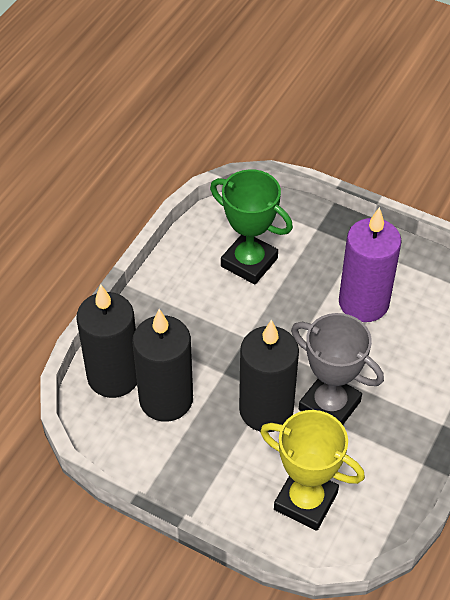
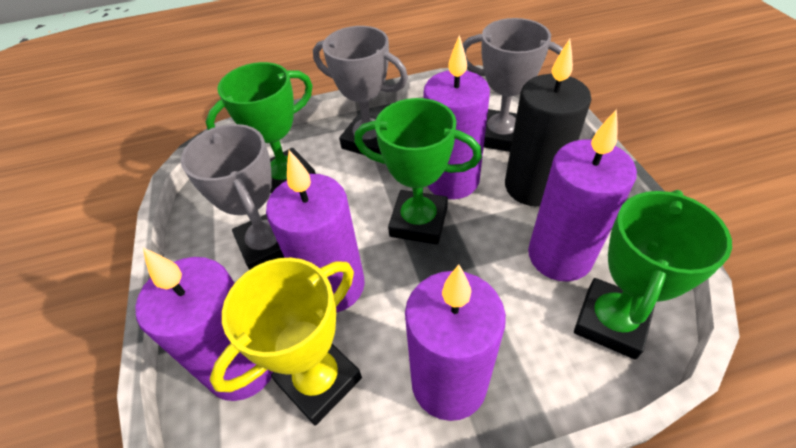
black candle: 3 -> 1
green trophy: 1 -> 3
grey trophy: 1 -> 3
purple candle: 1 -> 5

